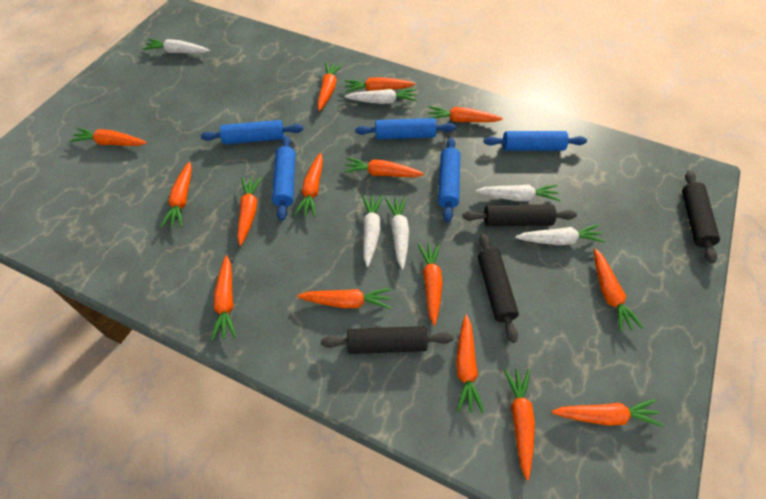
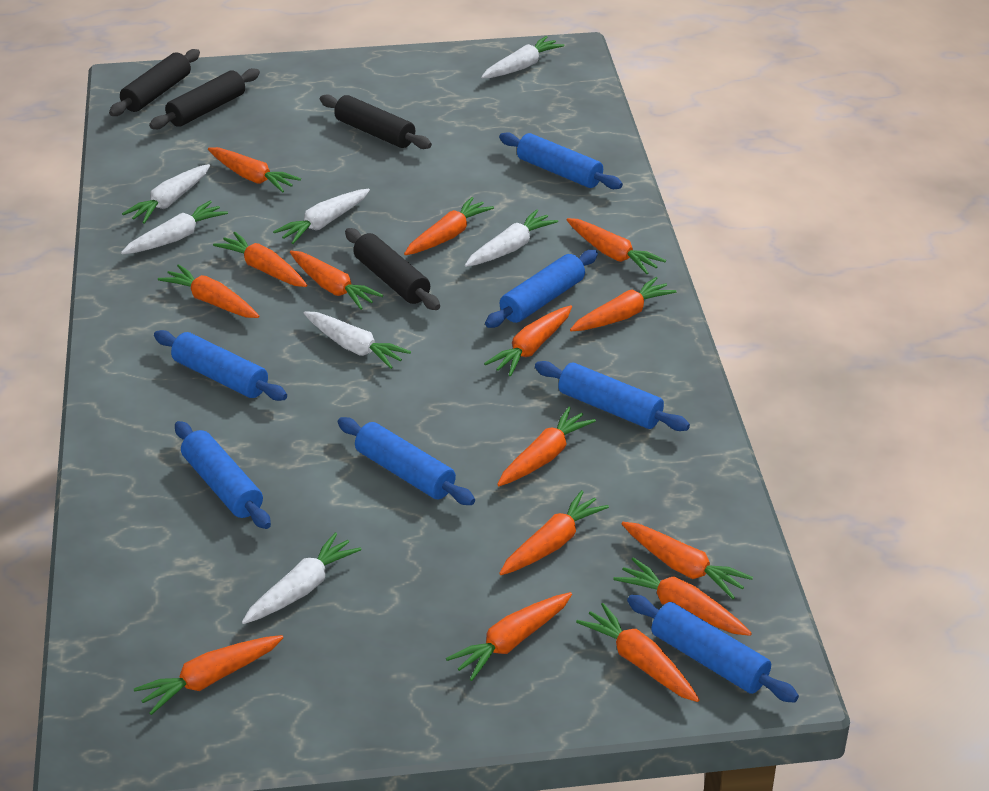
blue rolling pin: 5 -> 7
white carrot: 6 -> 7

